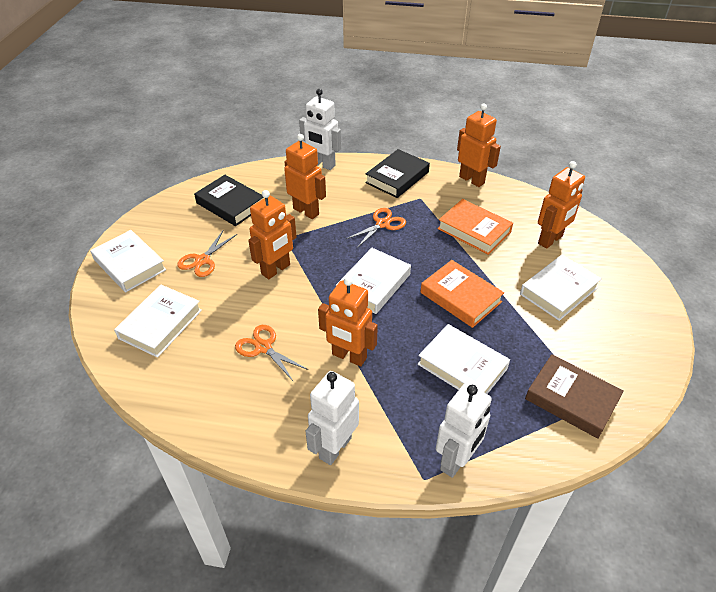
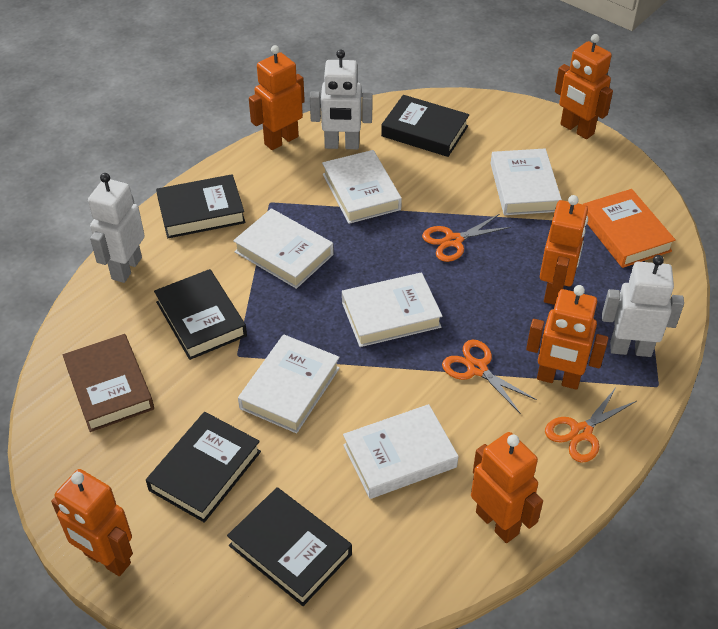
black book: 2 -> 5
orange book: 2 -> 1
orange robot: 5 -> 6
white book: 5 -> 6

